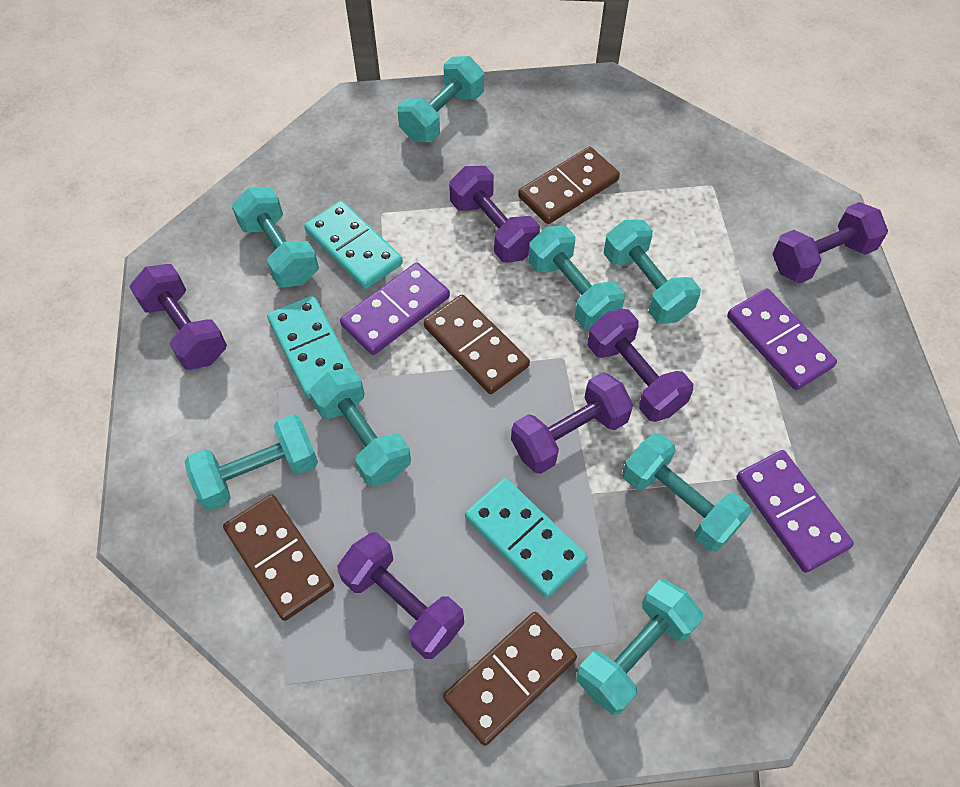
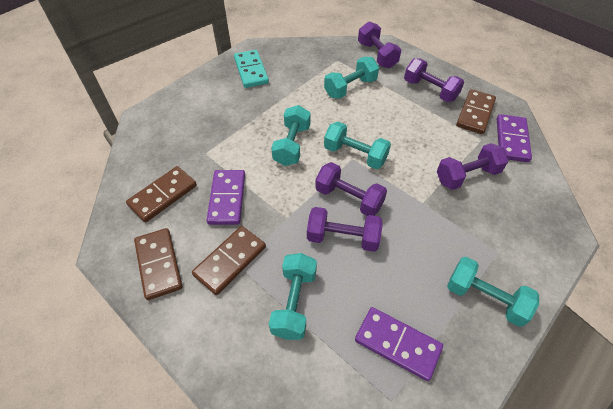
purple dumbbell: 6 -> 5
turquoise domino: 3 -> 1
turquoise dumbbell: 8 -> 5

